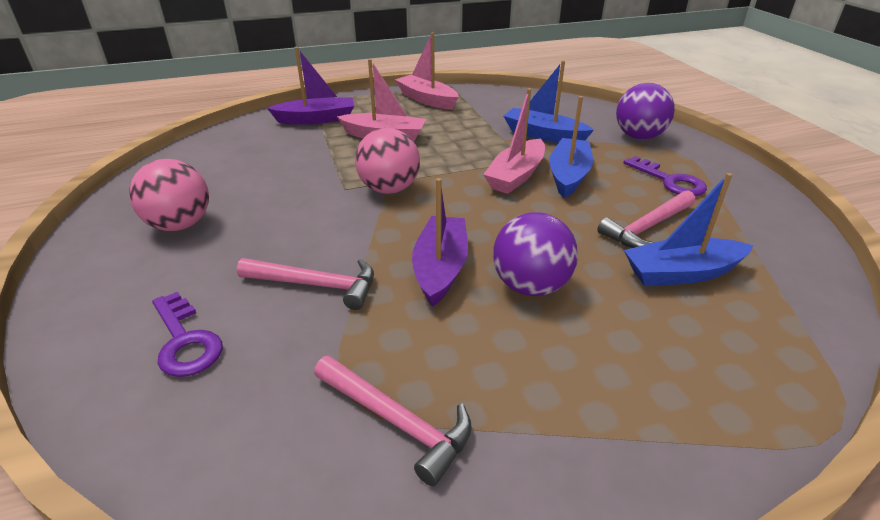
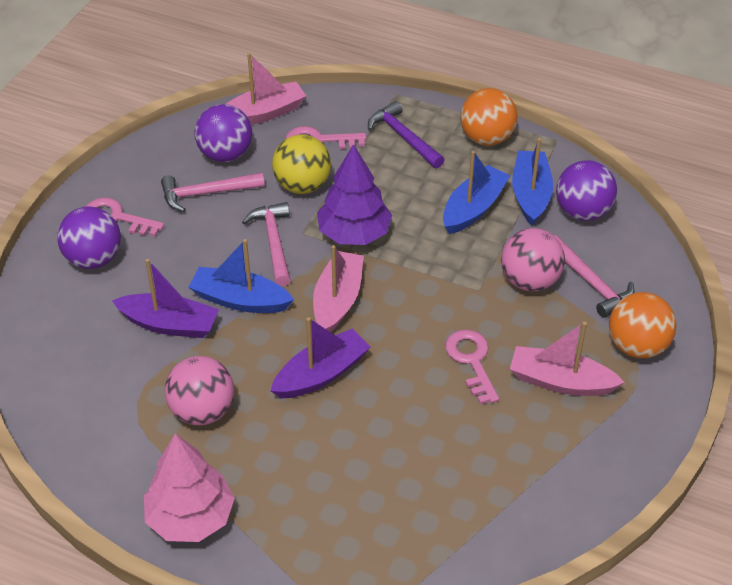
orange ball: 0 -> 2
pink key: 0 -> 3
pink tree: 0 -> 1
purple ball: 2 -> 3
purple hammer: 0 -> 1
purple key: 2 -> 0
purple tree: 0 -> 1
yellow ball: 0 -> 1

